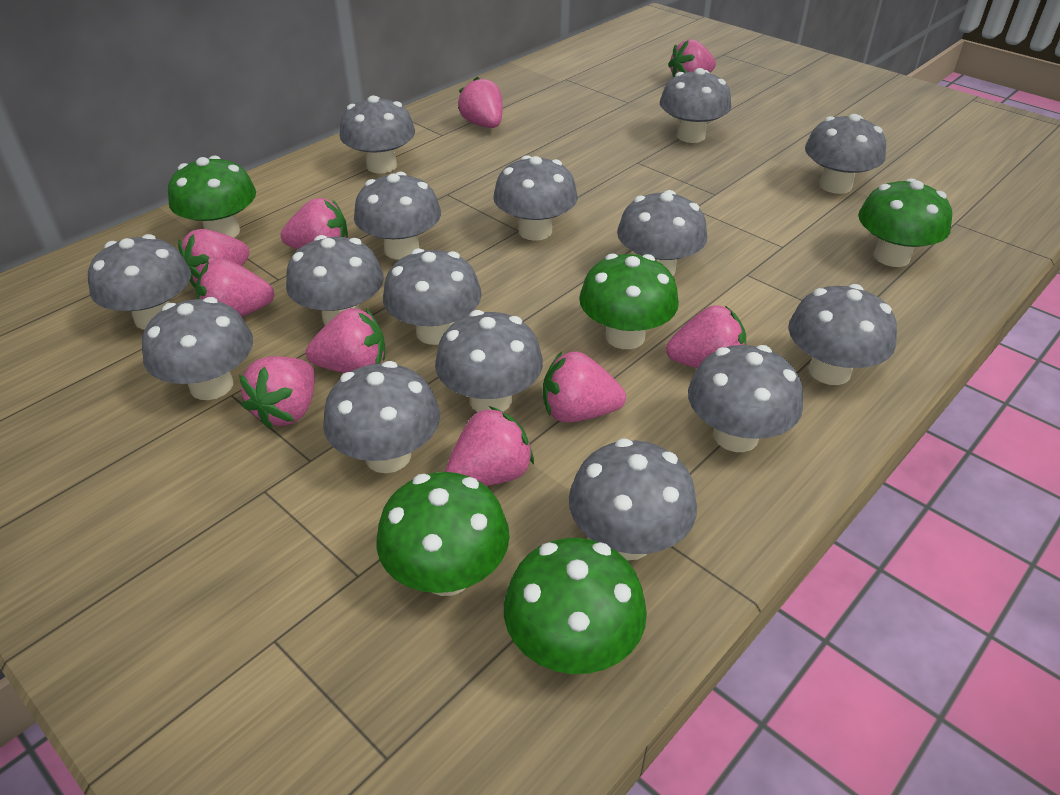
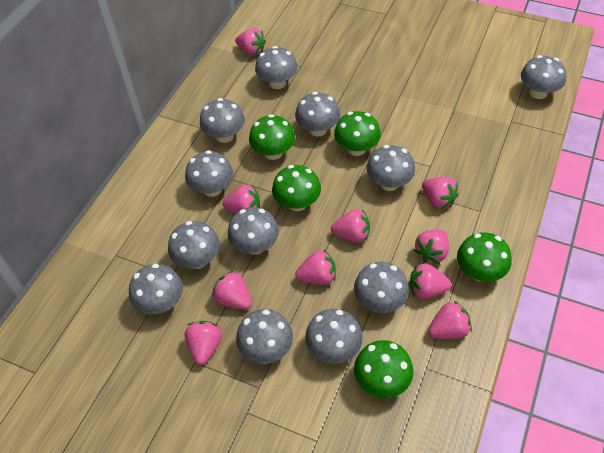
grey mushroom: 15 -> 12

